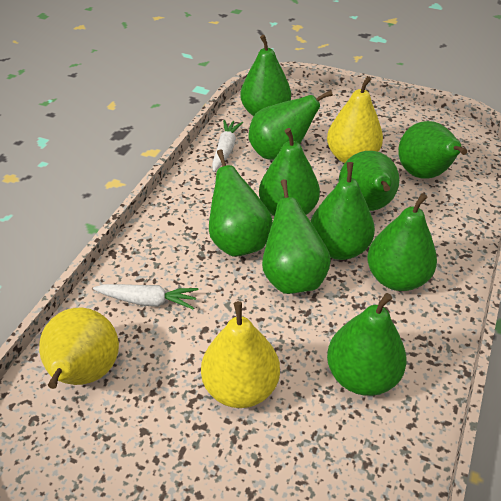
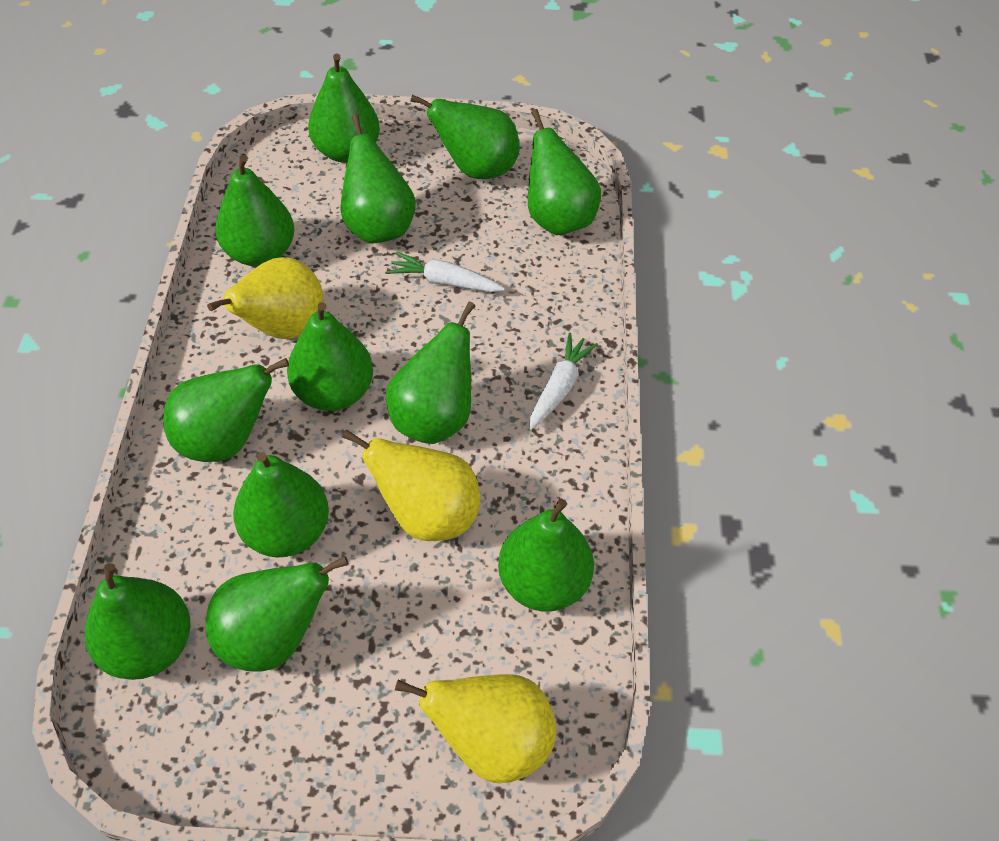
green pear: 10 -> 12

